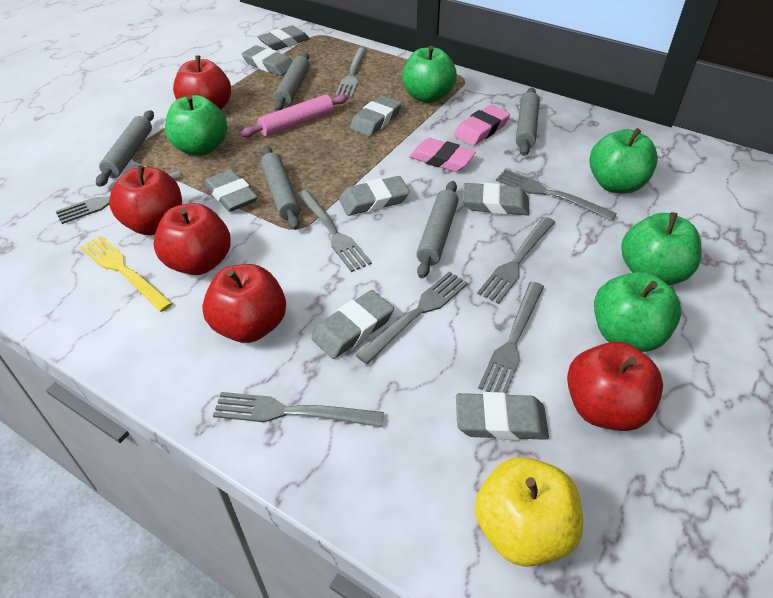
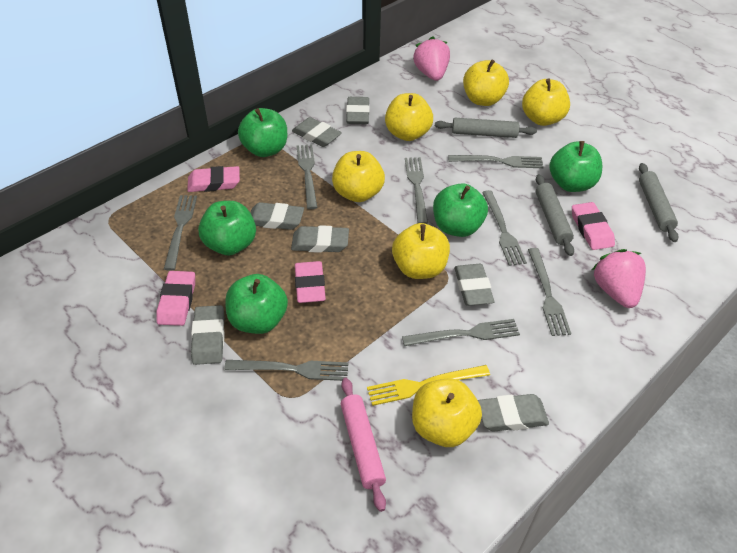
grey eraser: 8 -> 7
grey rolling pin: 5 -> 3
pink eraser: 2 -> 4
pink strawberry: 0 -> 2
red apple: 5 -> 0
yellow apple: 1 -> 6

